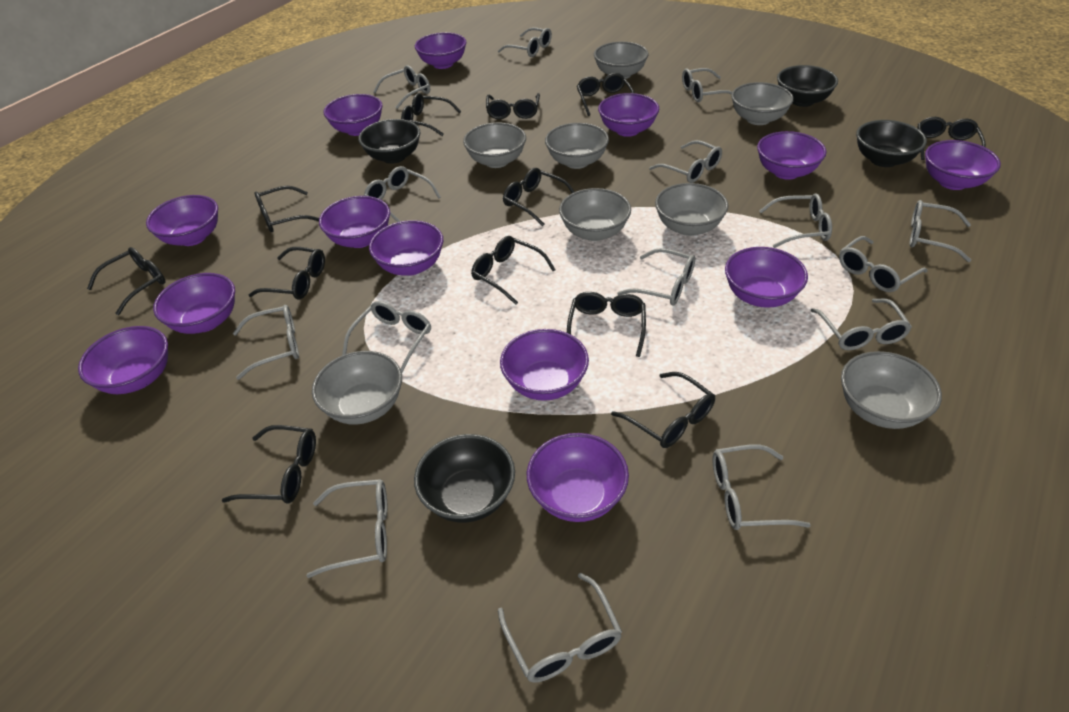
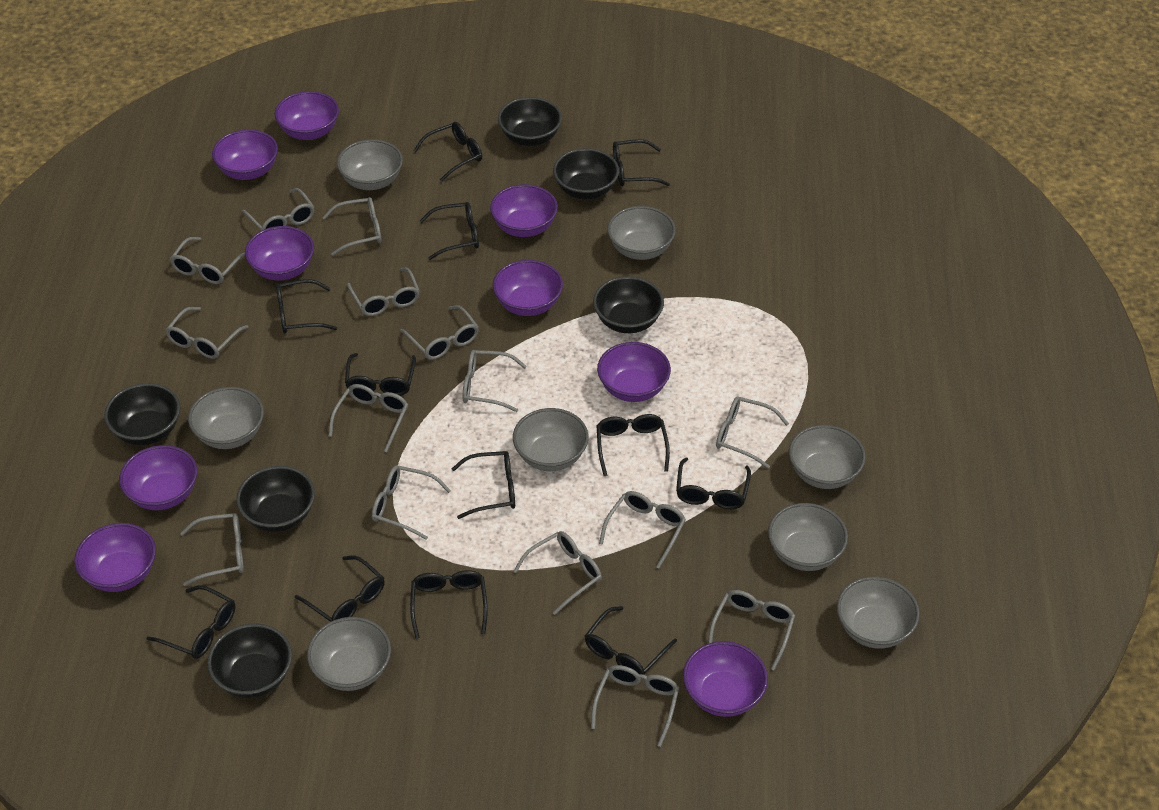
black bowl: 4 -> 6
purple bowl: 13 -> 9

